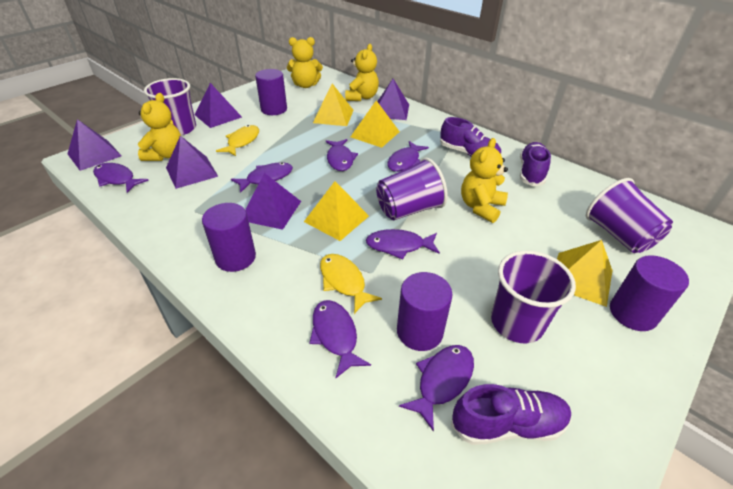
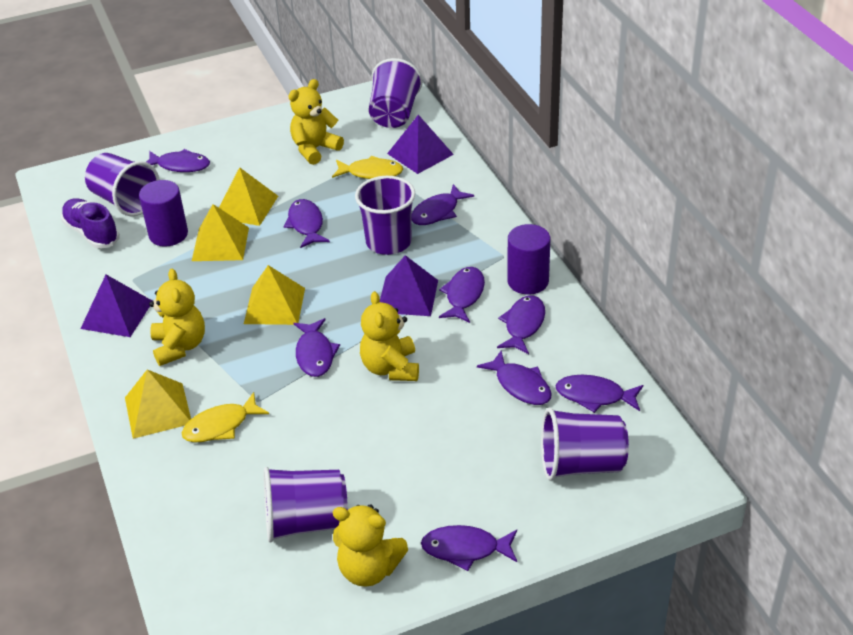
purple cup: 4 -> 5
purple cylinder: 4 -> 2
purple fish: 7 -> 9
purple pyramid: 5 -> 3
purple shoe: 3 -> 1

